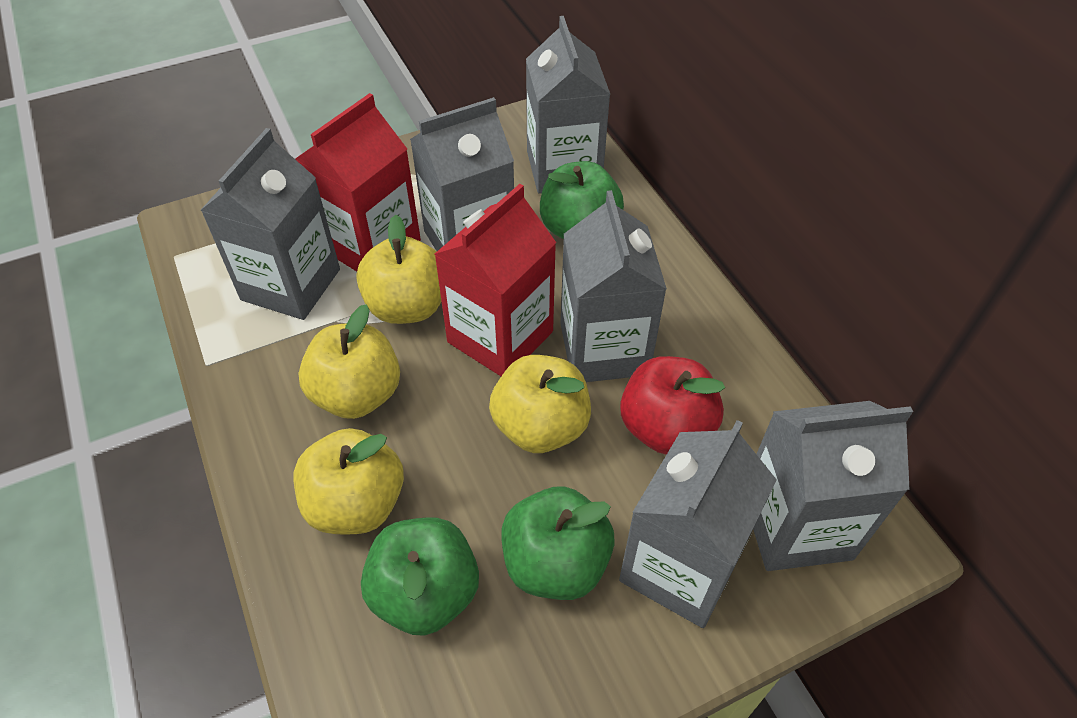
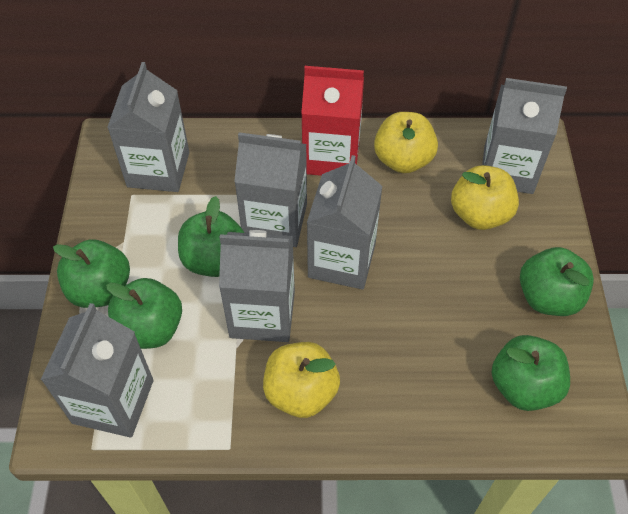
green apple: 3 -> 5
red apple: 1 -> 0
red carton: 2 -> 1
yellow apple: 4 -> 3

